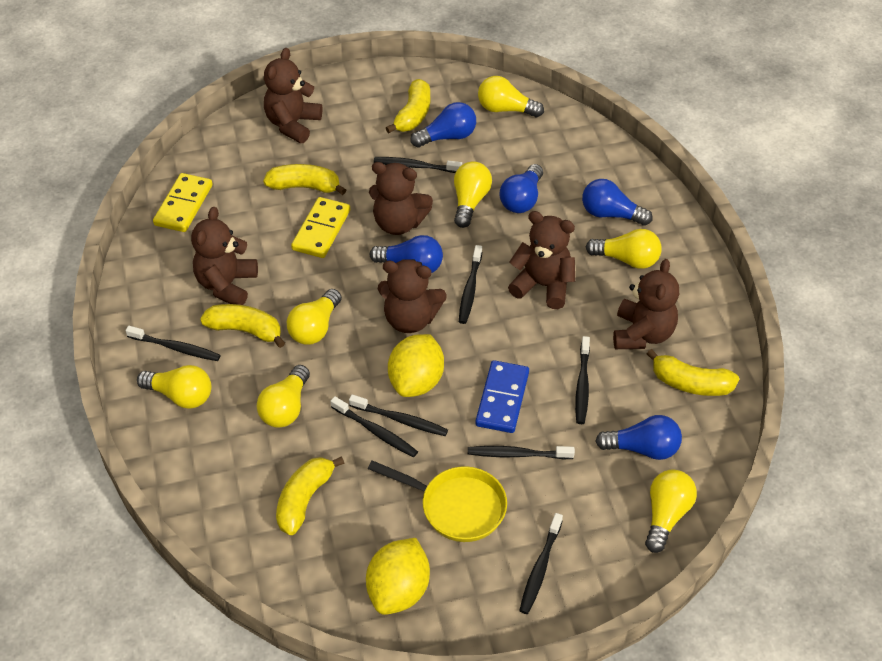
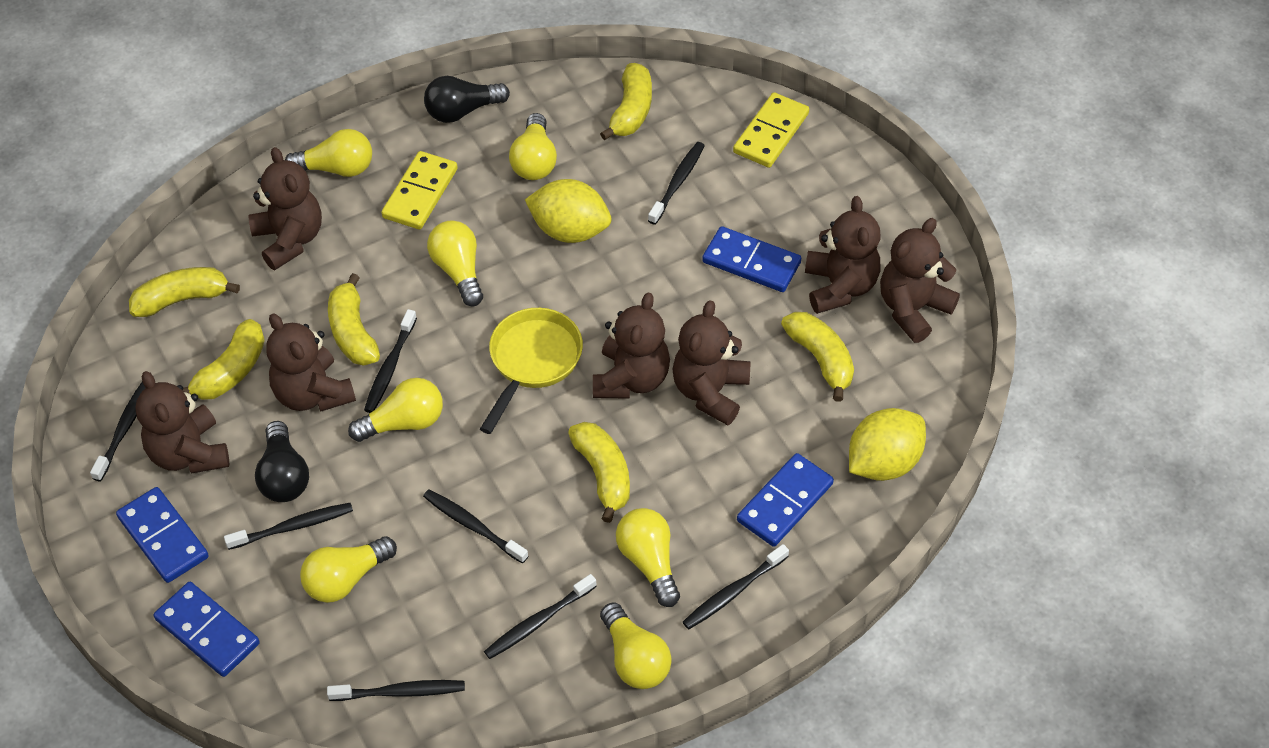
black light bulb: 0 -> 2
blue domino: 1 -> 4
blue light bulb: 5 -> 0
brown teddy bear: 6 -> 7
yellow banana: 5 -> 6

